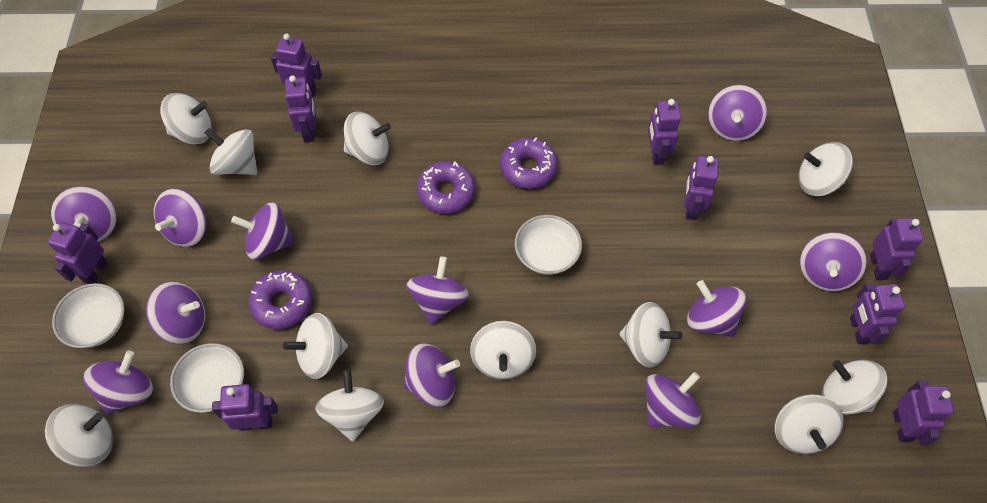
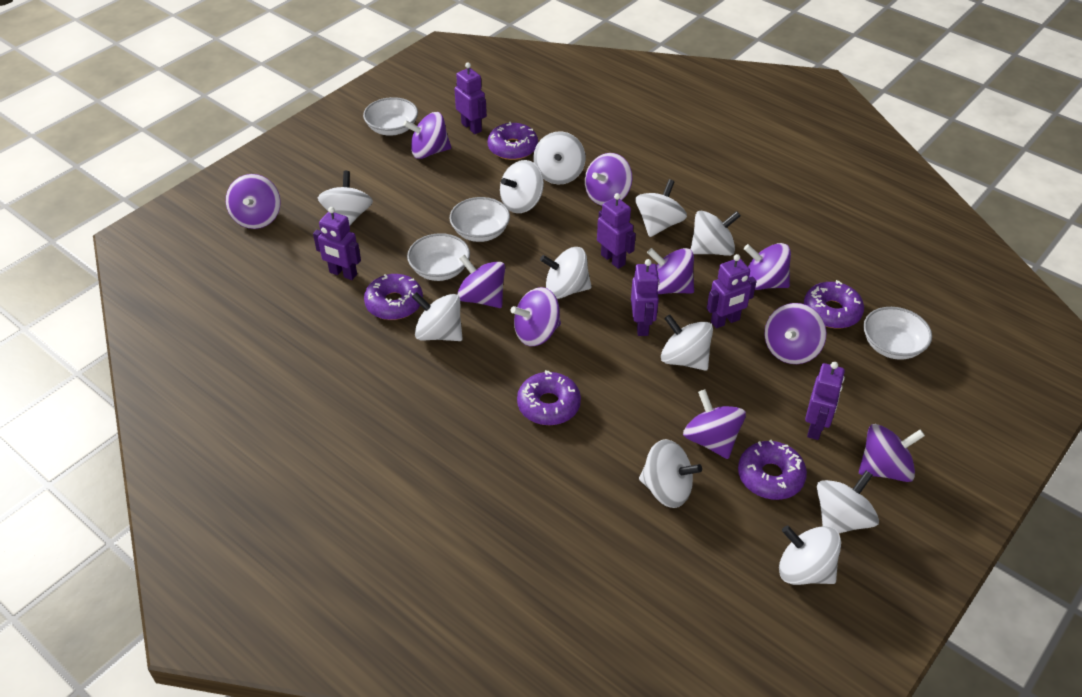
purple donut: 3 -> 5
purple robot: 9 -> 6
purple spinning top: 11 -> 10
white bowl: 3 -> 4

